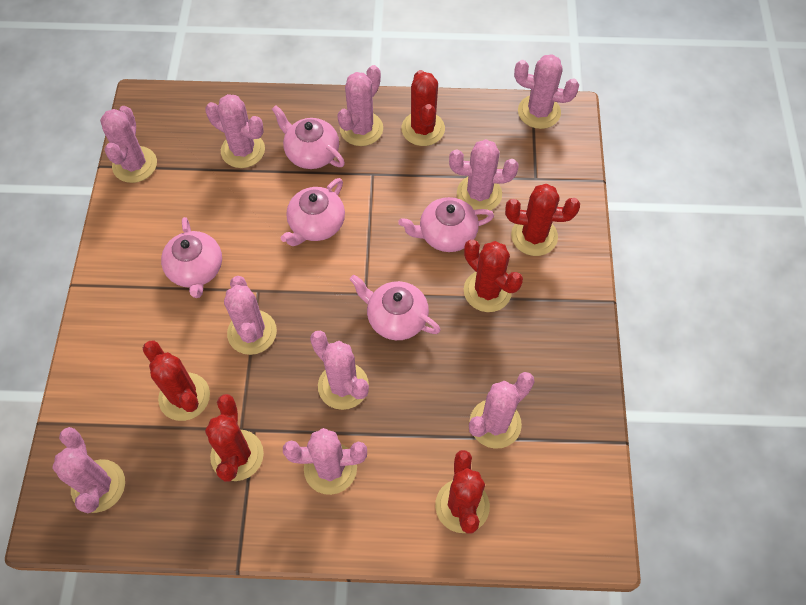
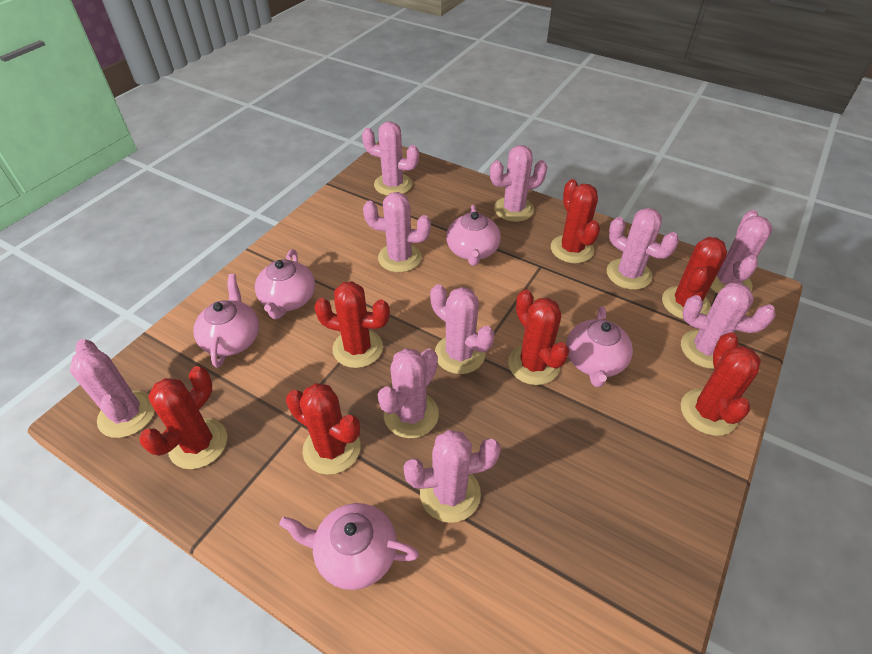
red cactus: 6 -> 7

